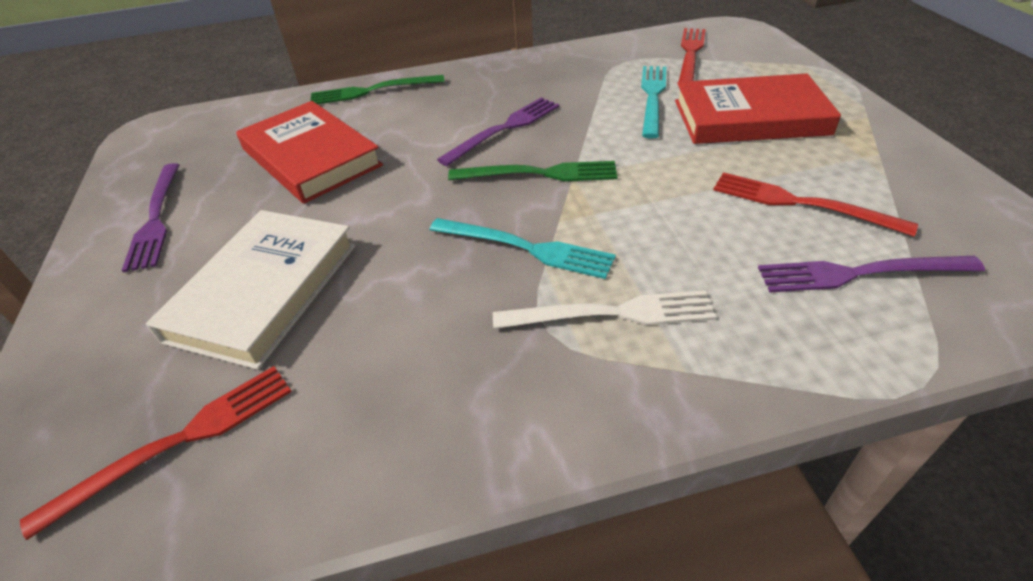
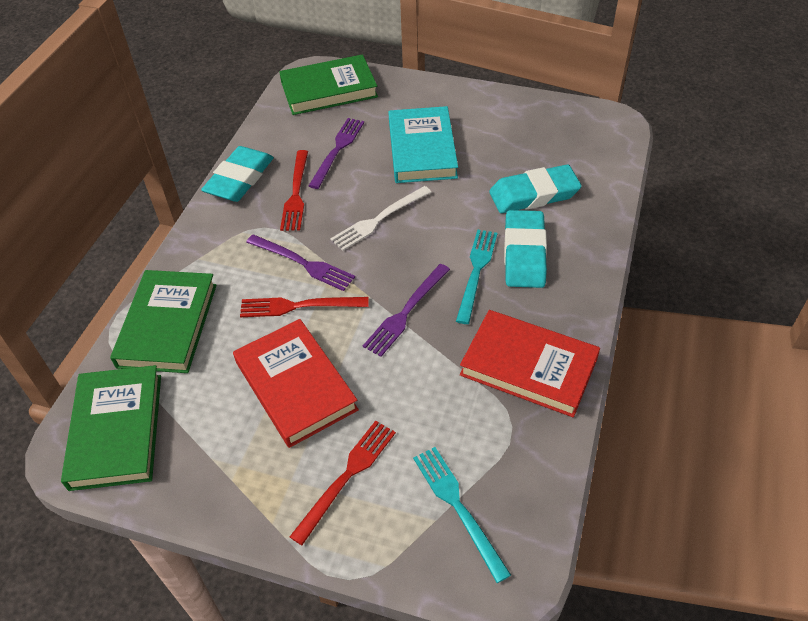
green book: 0 -> 3
green fork: 2 -> 0
turquoise book: 0 -> 1
turquoise eraser: 0 -> 3
white book: 1 -> 0

